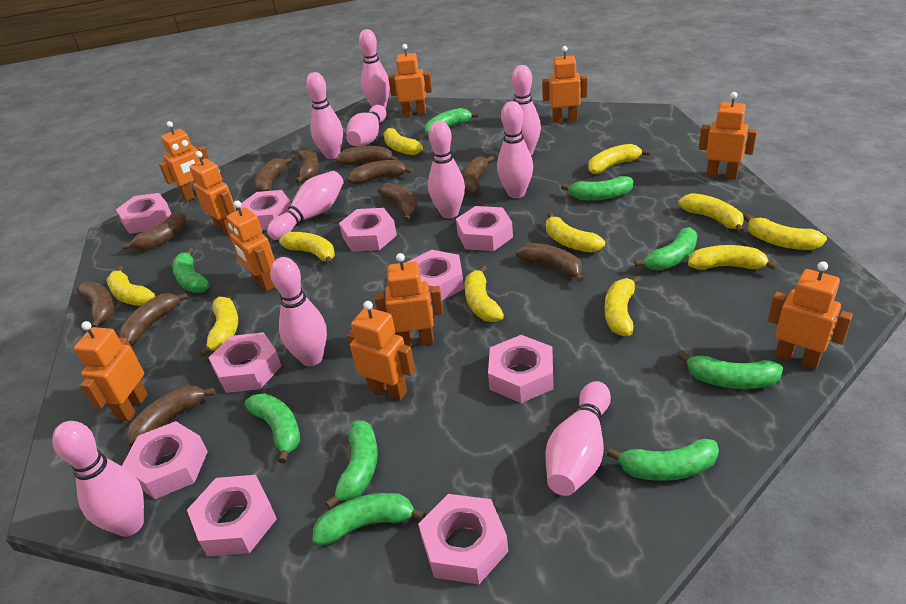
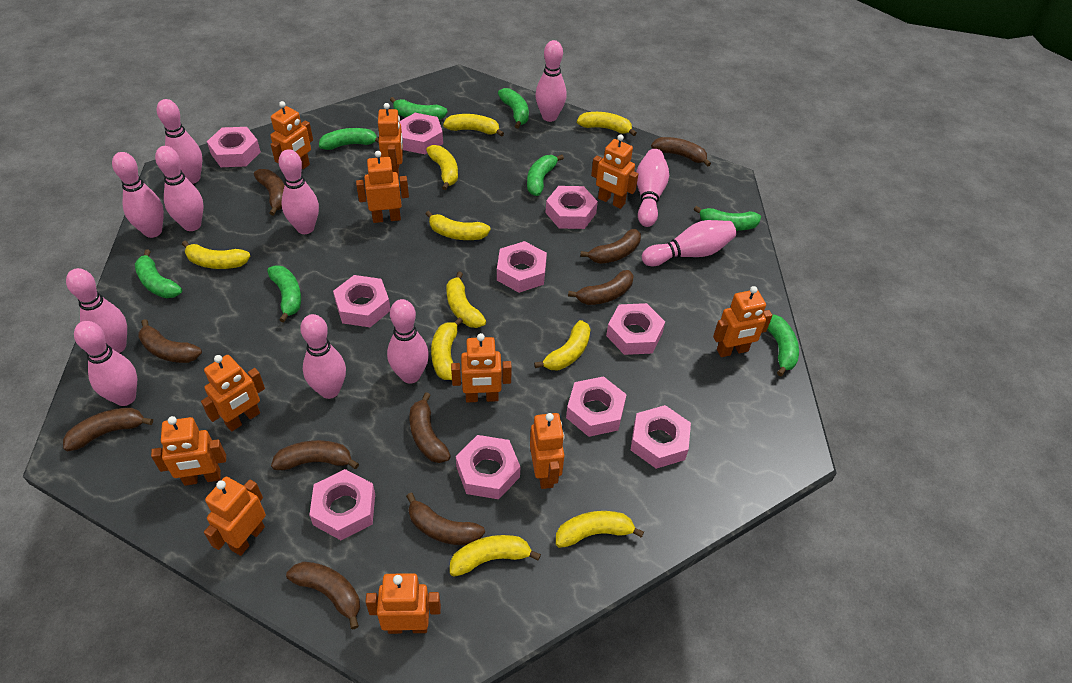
brown banana: 11 -> 10
green banana: 9 -> 8
orange robot: 10 -> 11
pink bowling pin: 10 -> 11
yellow banana: 11 -> 10

